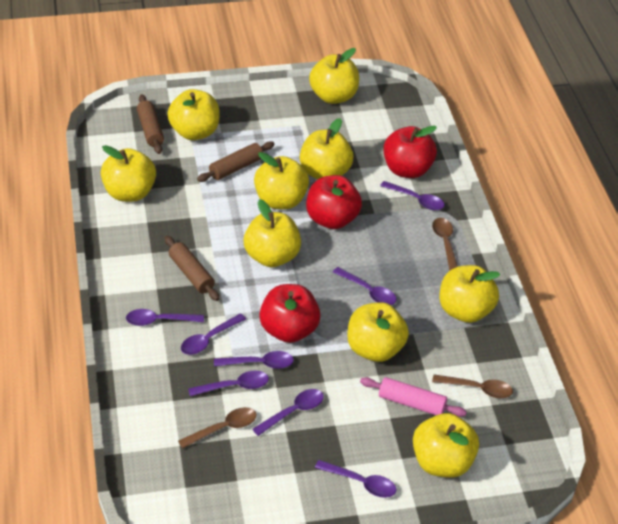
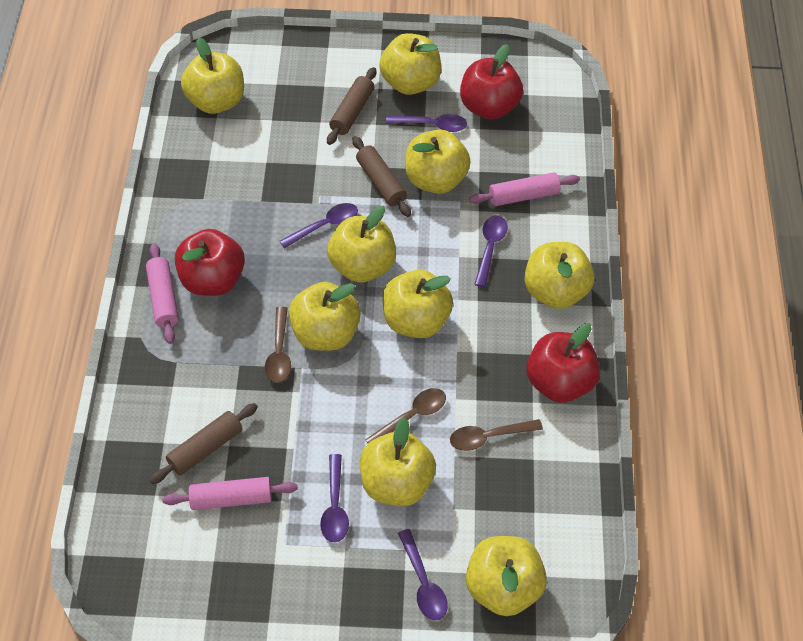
pink rolling pin: 1 -> 3
purple spoon: 8 -> 5

